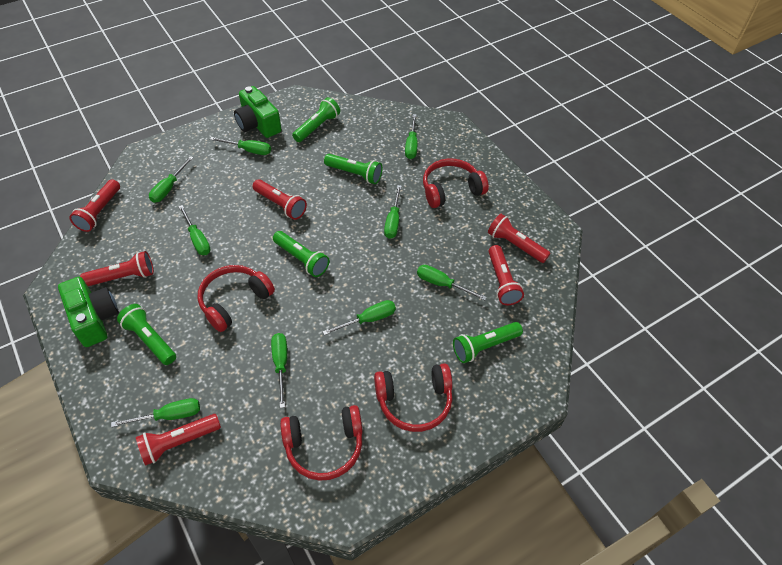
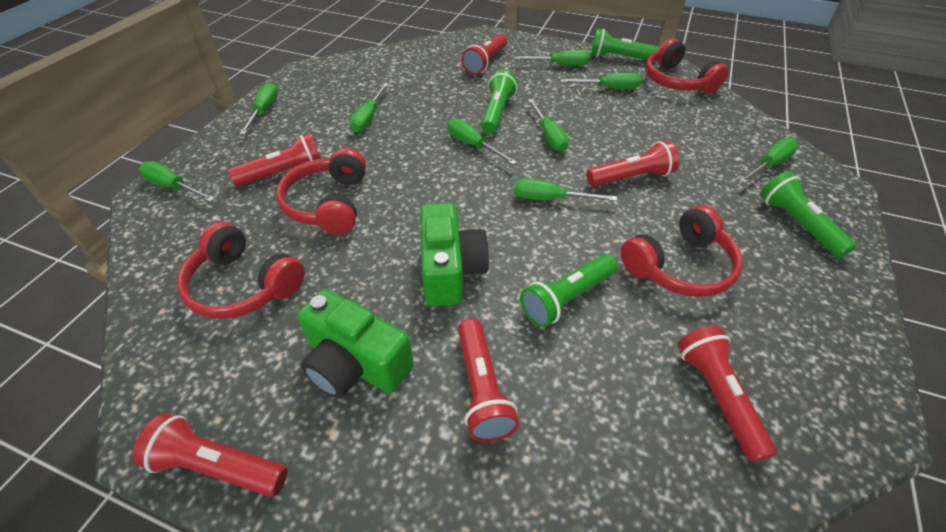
green flashlight: 5 -> 4

